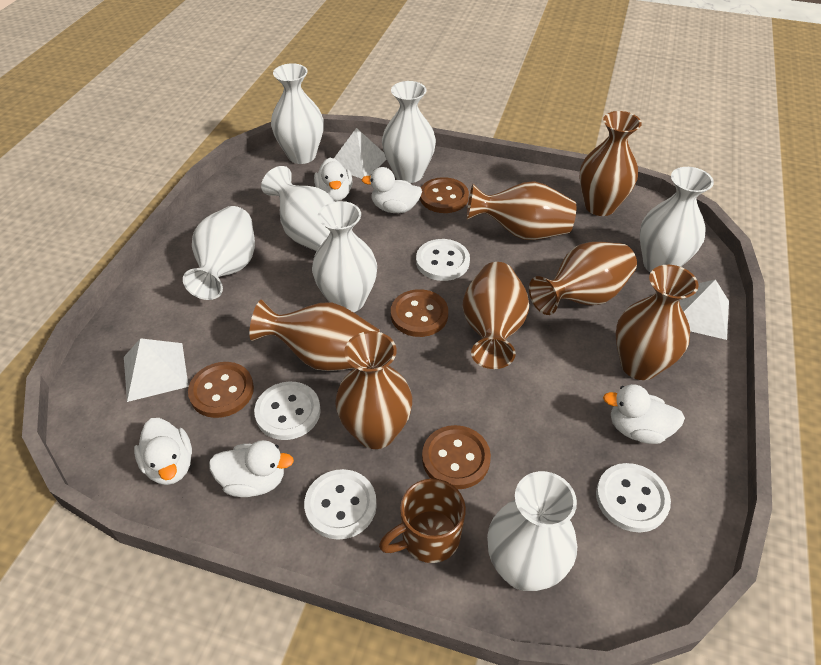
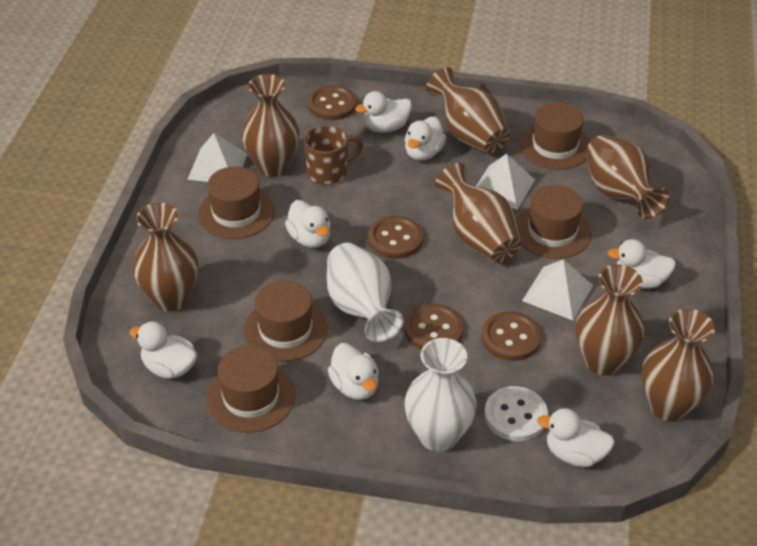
brown hat: 0 -> 5
white button: 4 -> 1
white duck: 5 -> 7
white vase: 7 -> 2

